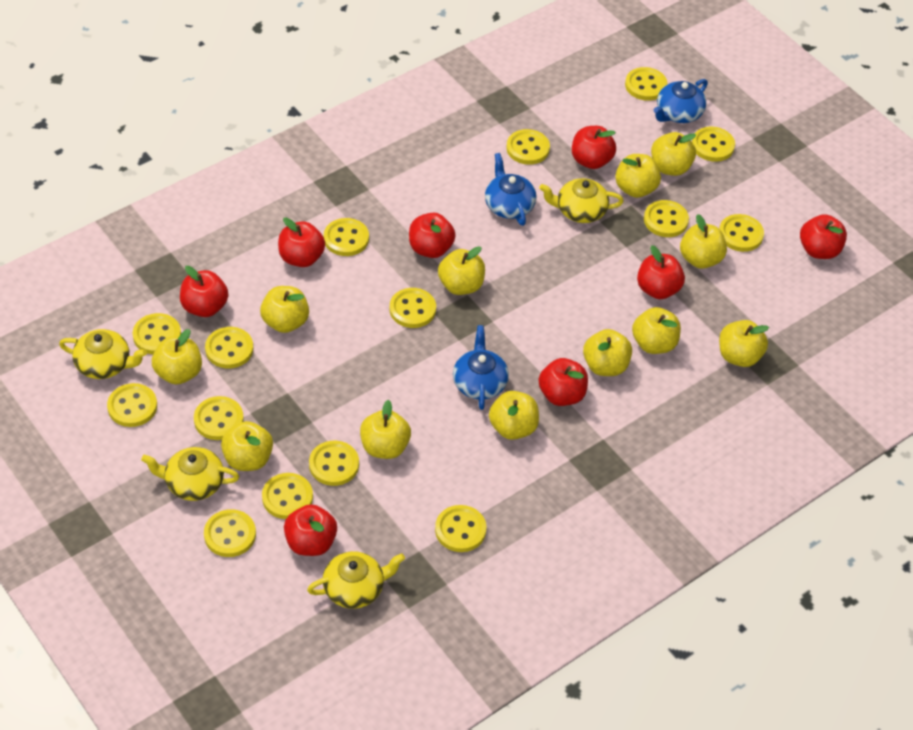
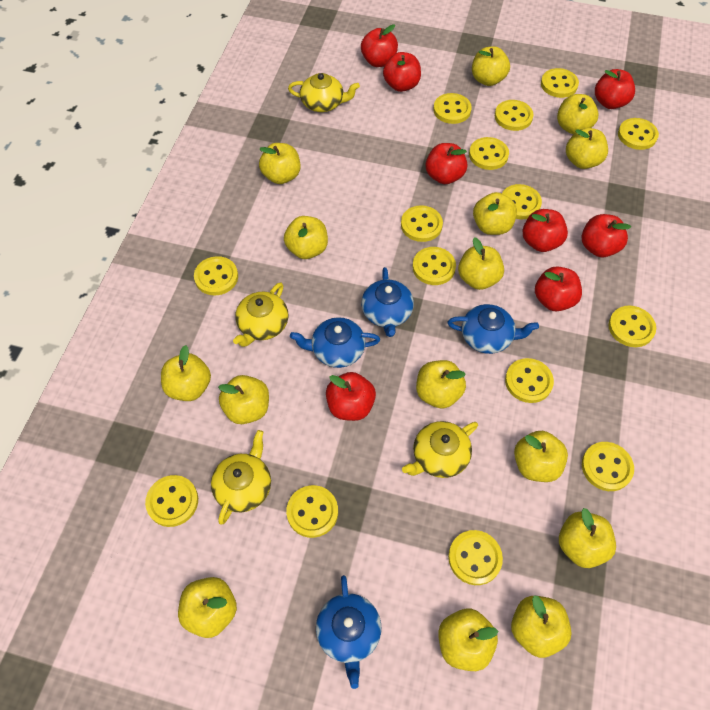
blue teapot: 3 -> 4
yellow apple: 12 -> 15

